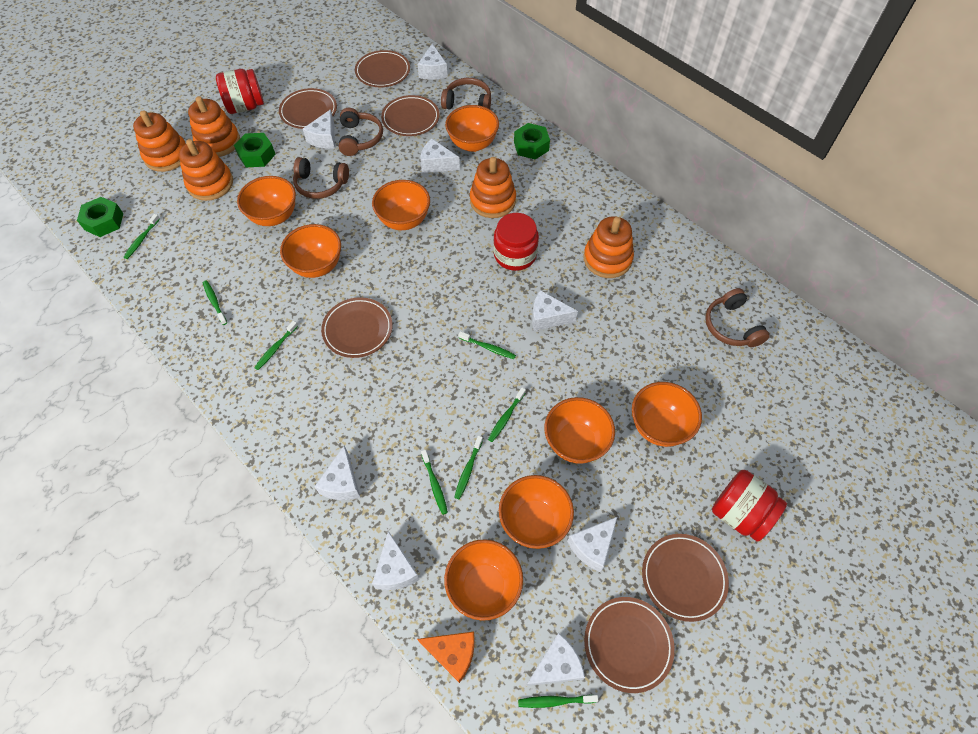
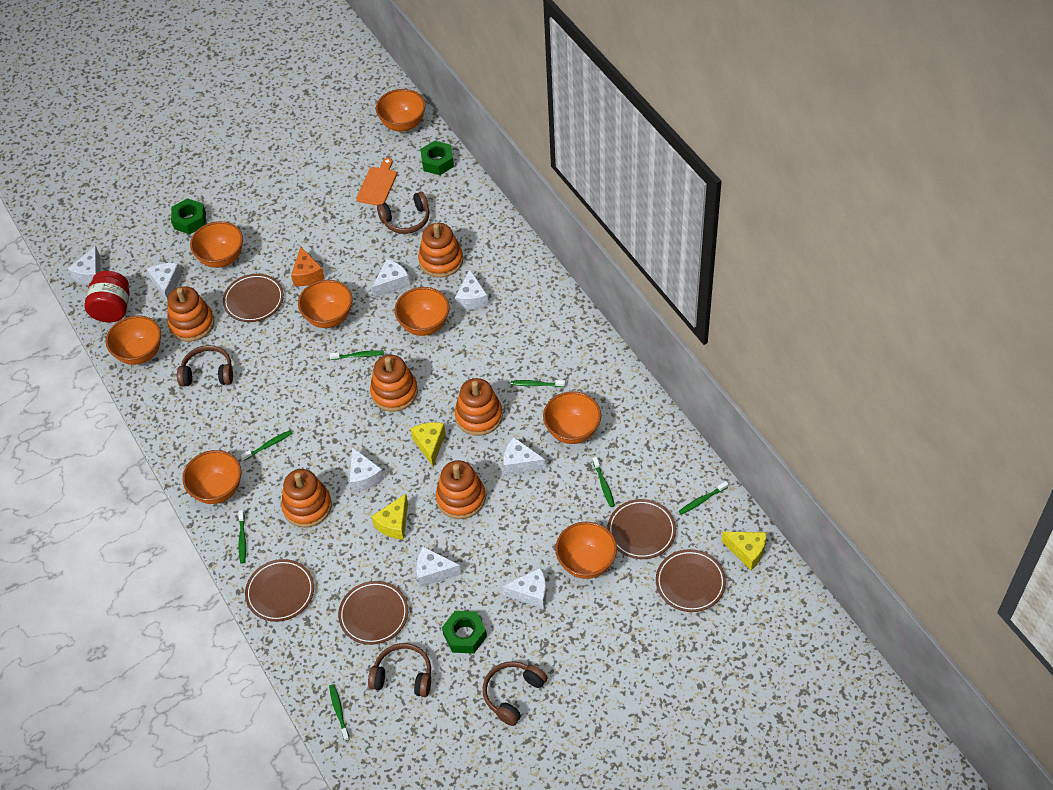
brown plate: 6 -> 5
green toothbrush: 8 -> 7
orange cutting board: 0 -> 1
orange stacking toy: 5 -> 6
red jar: 3 -> 1
yellow cheese: 0 -> 3

